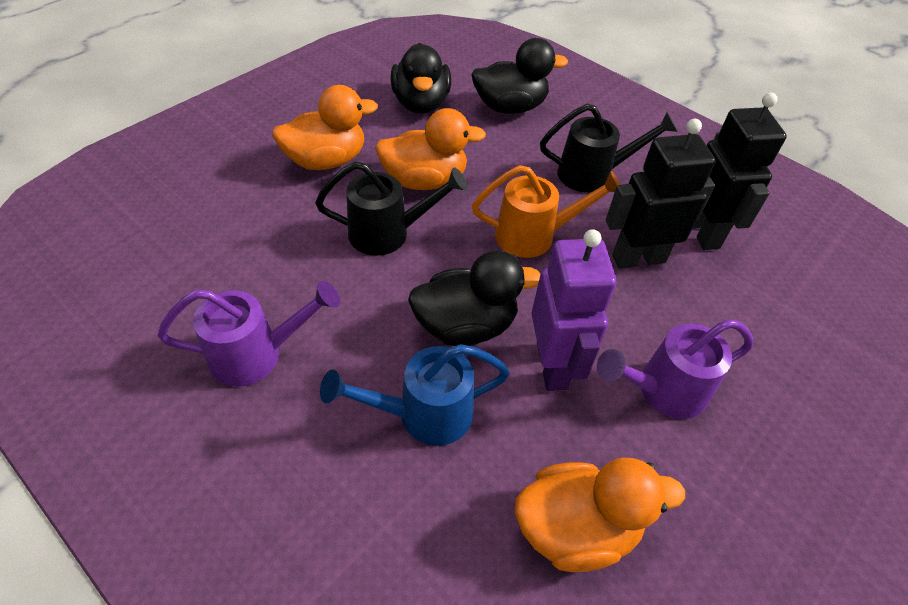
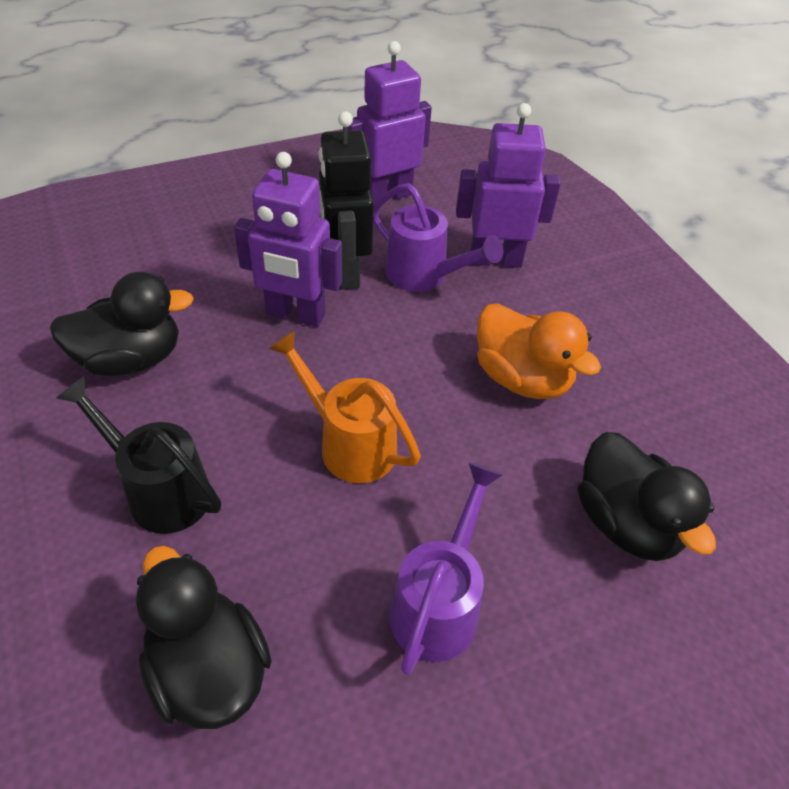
black robot: 2 -> 1
black watering can: 2 -> 1
blue watering can: 1 -> 0
orange duck: 3 -> 1
purple robot: 1 -> 3

